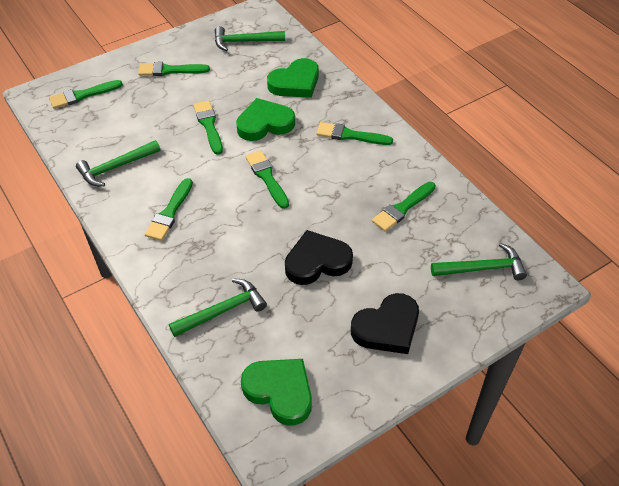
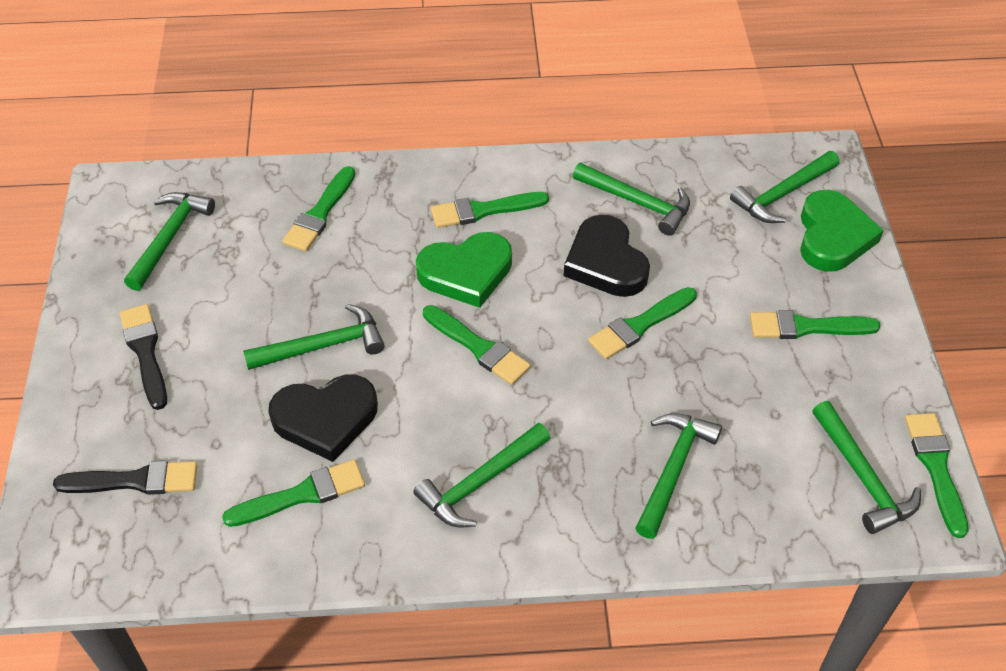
black brush: 0 -> 2
green hammer: 4 -> 7
green heart: 3 -> 2

